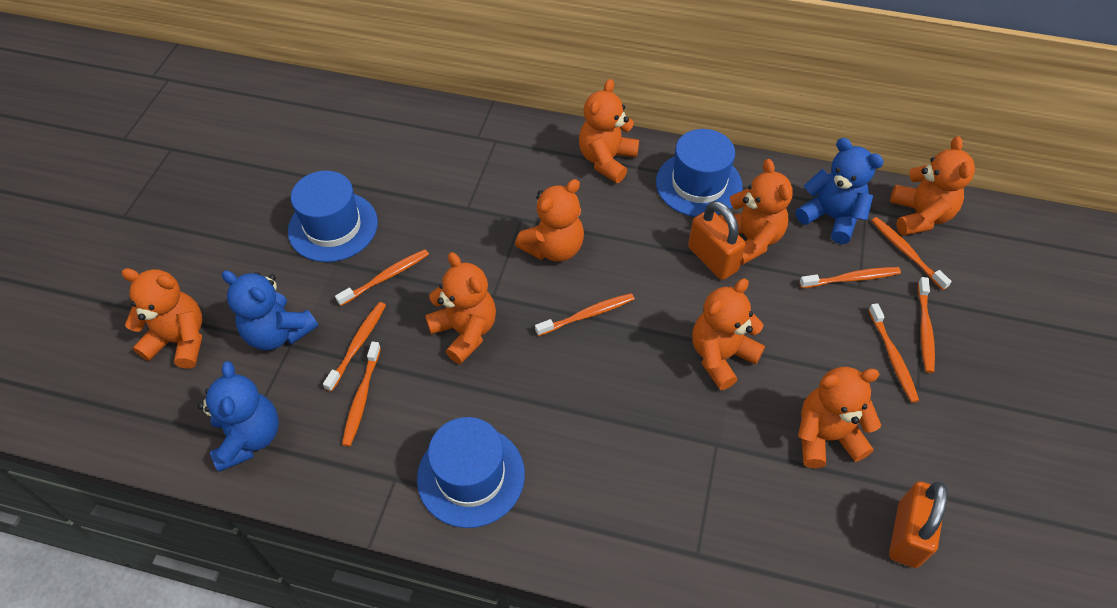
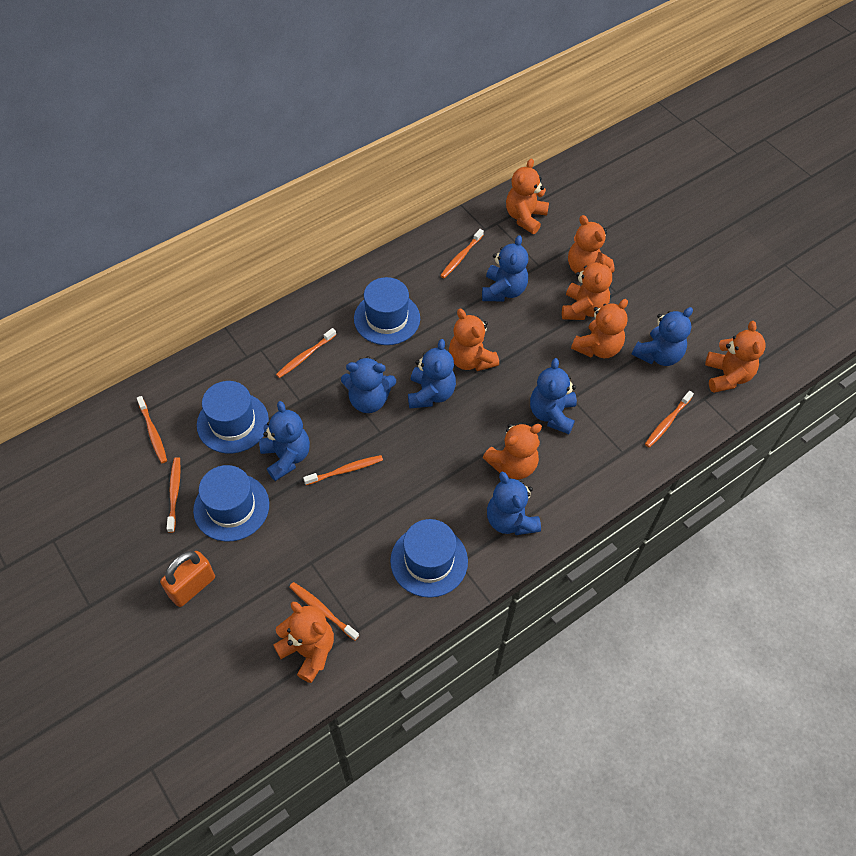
blue hat: 3 -> 4
blue teddy bear: 3 -> 7
orange padlock: 2 -> 1
orange toothbrush: 8 -> 7

